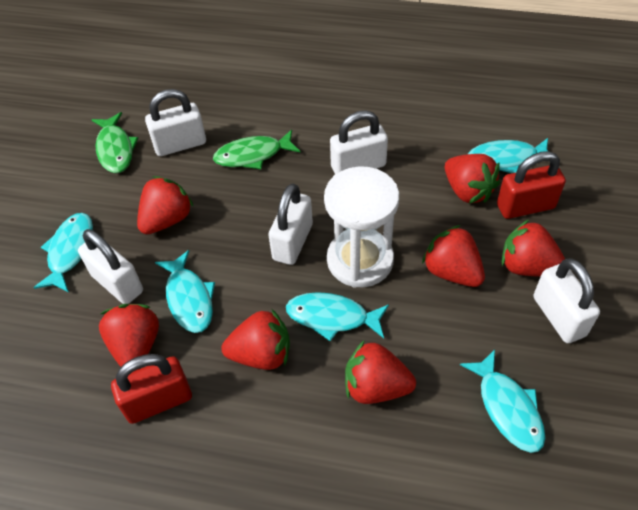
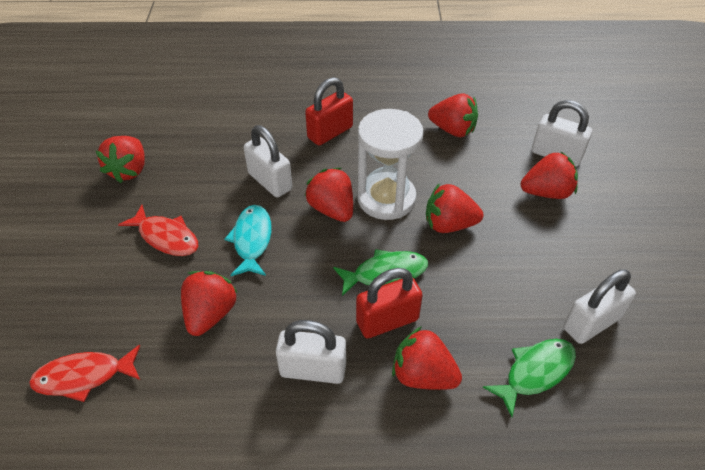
red fish: 0 -> 2
turquoise fish: 5 -> 1
white padlock: 5 -> 4

